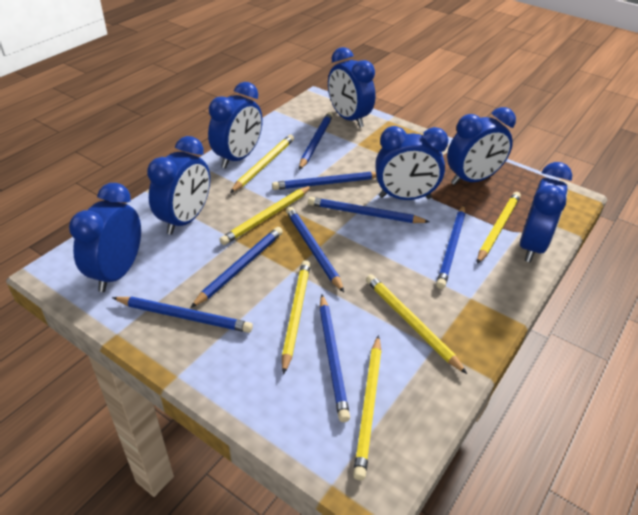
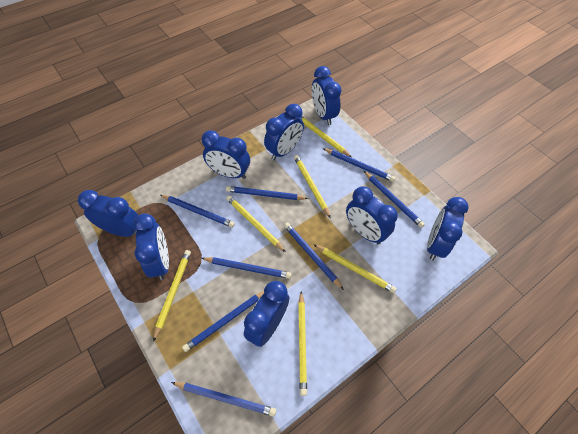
blue clock: 7 -> 8

